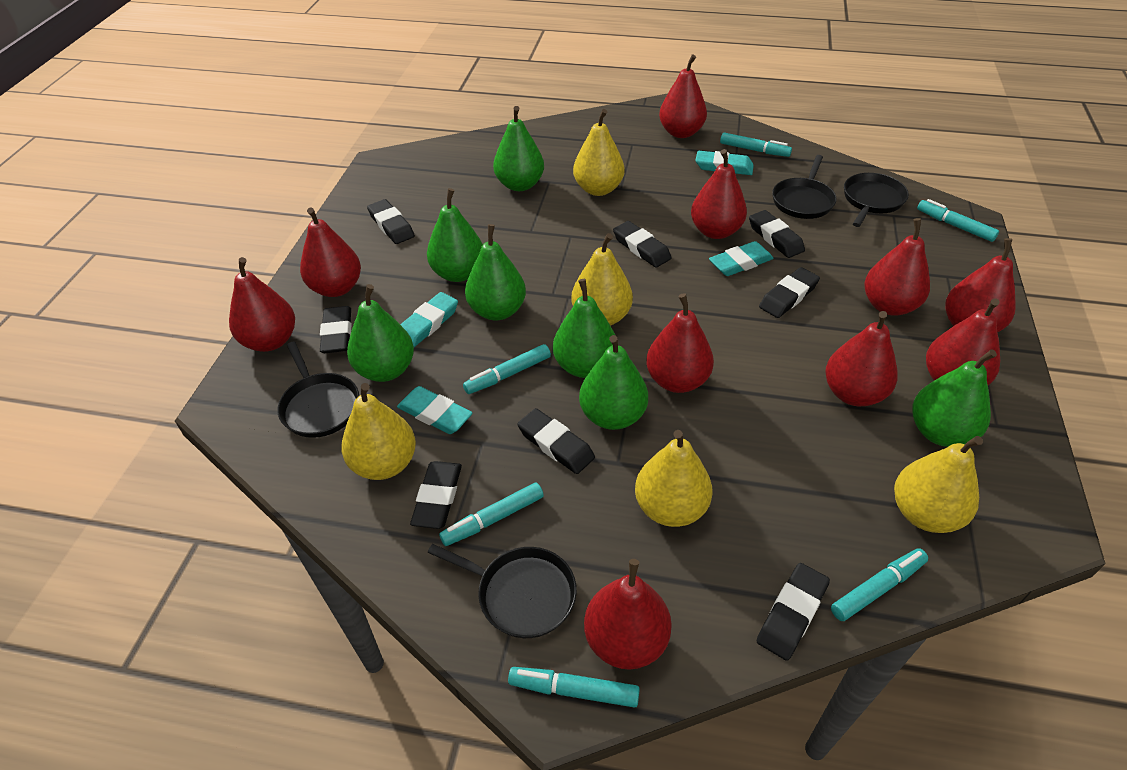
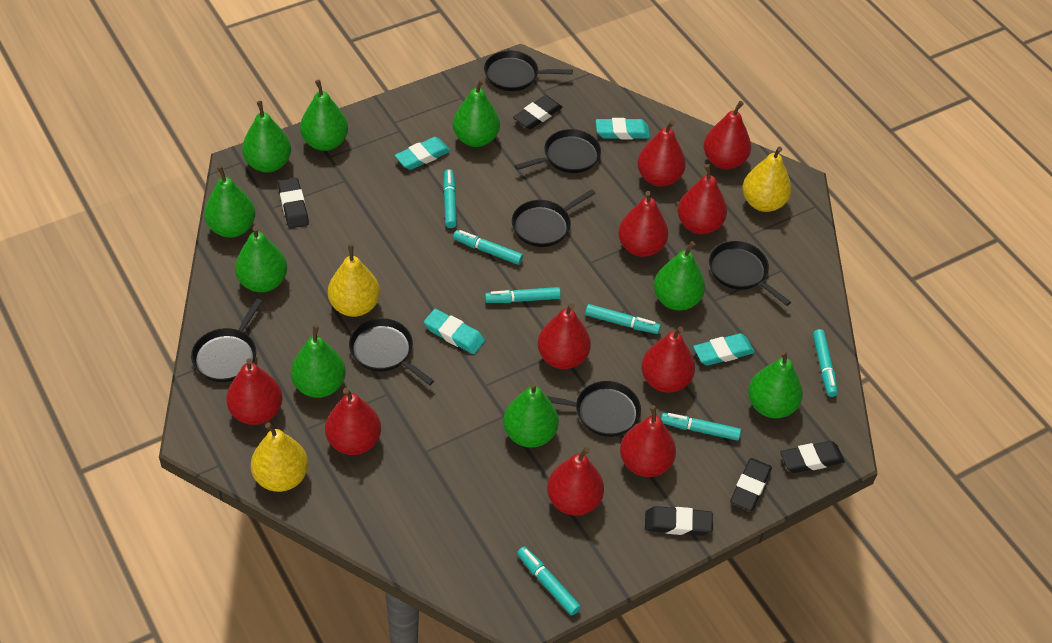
black eraser: 8 -> 5
black pan: 4 -> 7
green pear: 7 -> 9
turquoise marker: 6 -> 7
yellow pear: 5 -> 3

